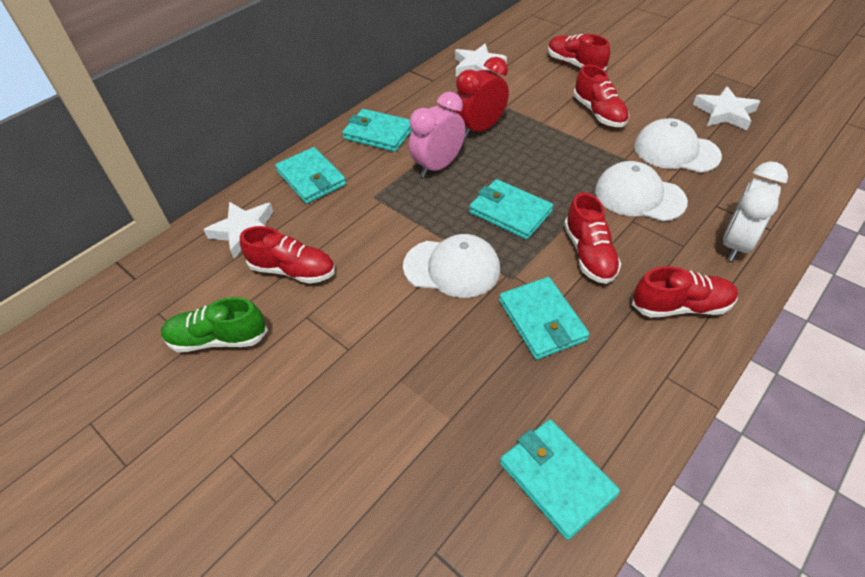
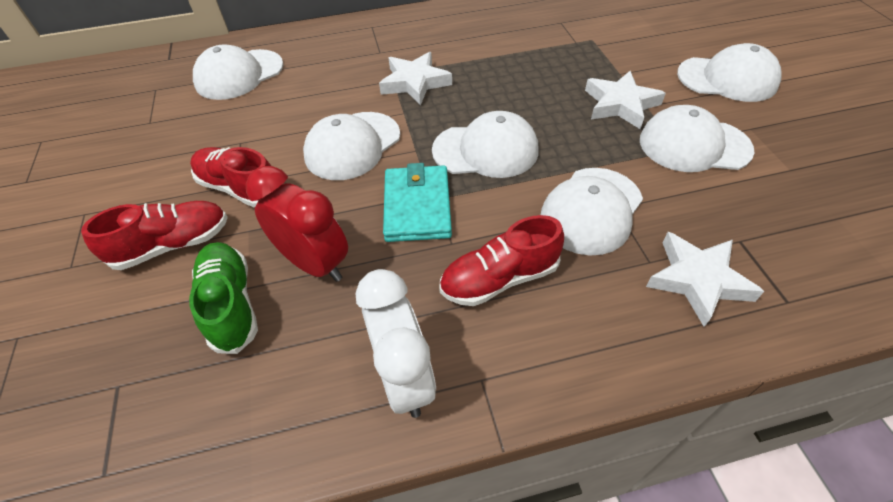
pink clock: 1 -> 0
red shoe: 5 -> 3
turquoise wallet: 5 -> 1
white cap: 3 -> 6

